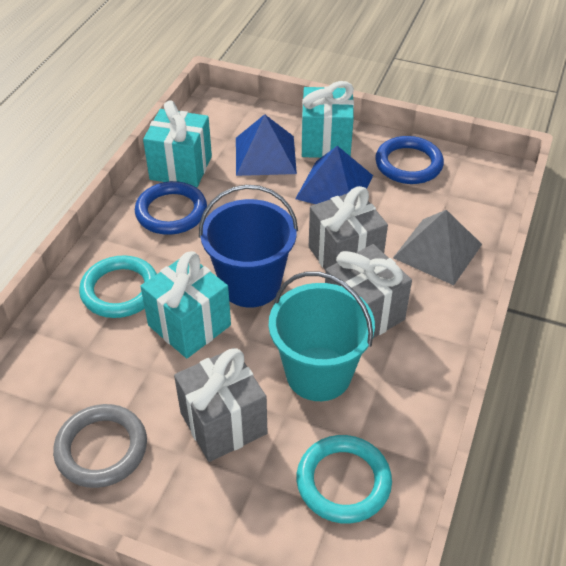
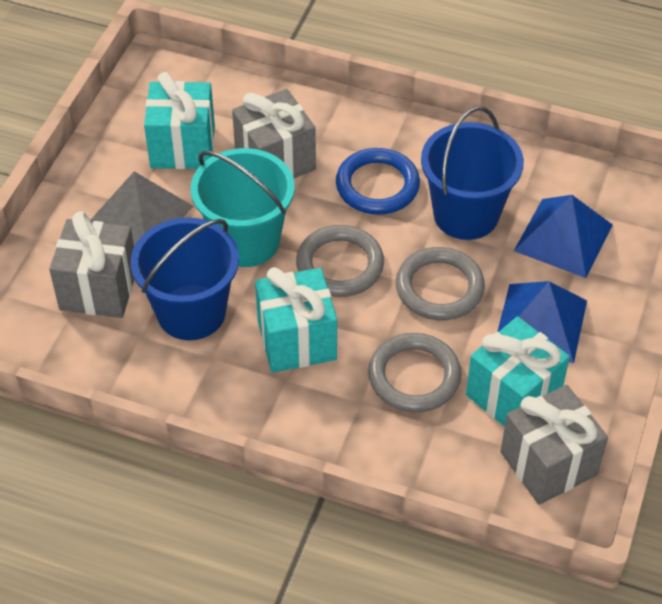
blue bucket: 1 -> 2
blue ring: 2 -> 1
grey ring: 1 -> 3
turquoise ring: 2 -> 0

